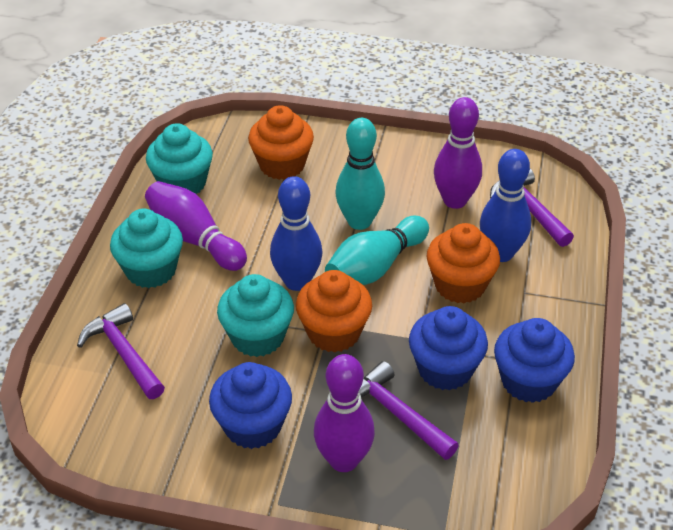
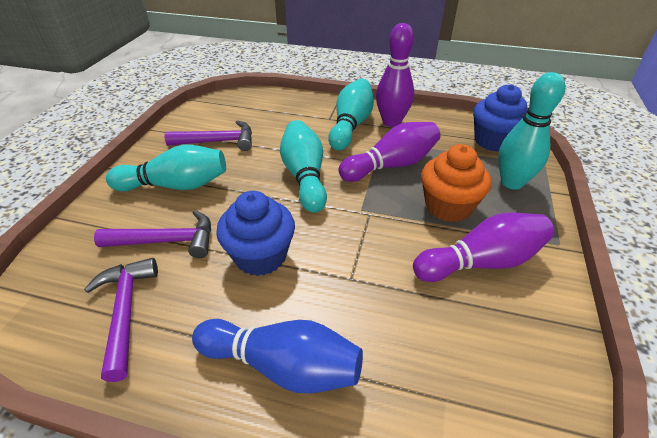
blue bowling pin: 2 -> 1
blue cupcake: 3 -> 2
orange cupcake: 3 -> 1
turquoise bowling pin: 2 -> 4
turquoise cupcake: 3 -> 0

